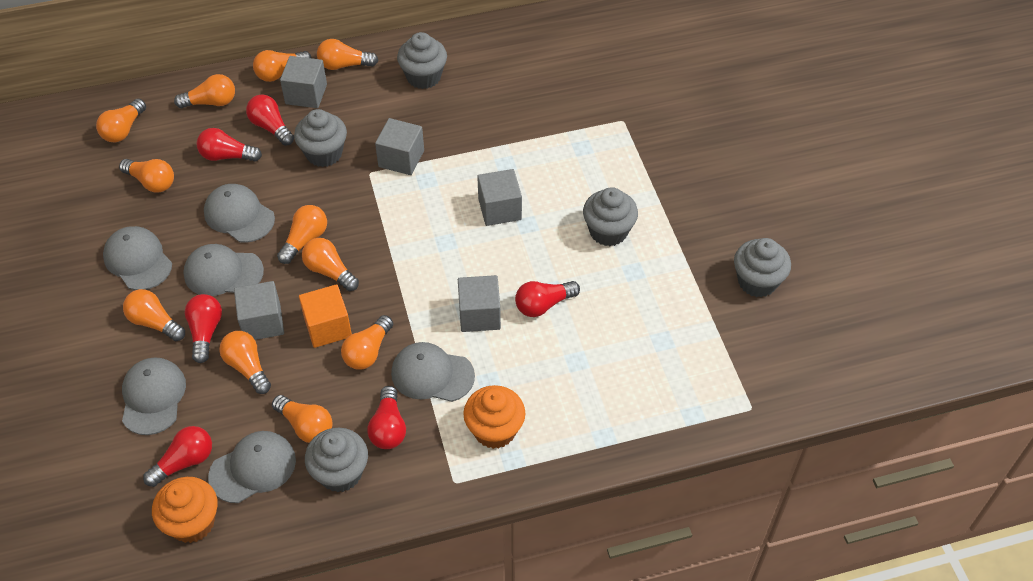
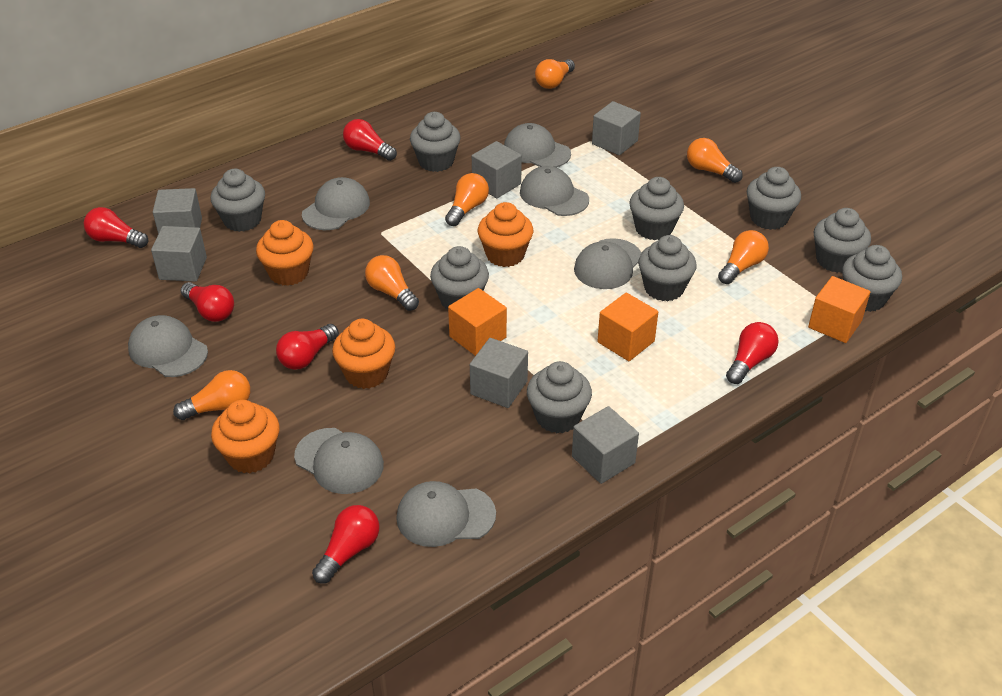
grey cap: 6 -> 7
grey cube: 5 -> 6
grey cupcake: 5 -> 9
orange cube: 1 -> 3
orange cupcake: 2 -> 4
orange light bulb: 11 -> 6

